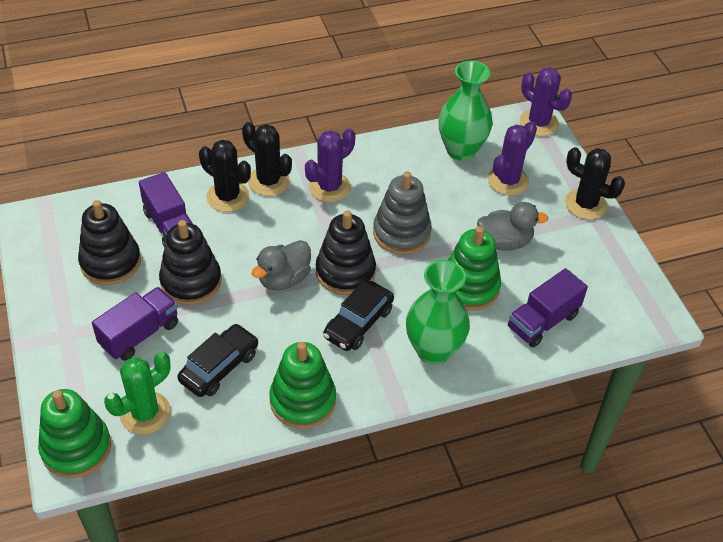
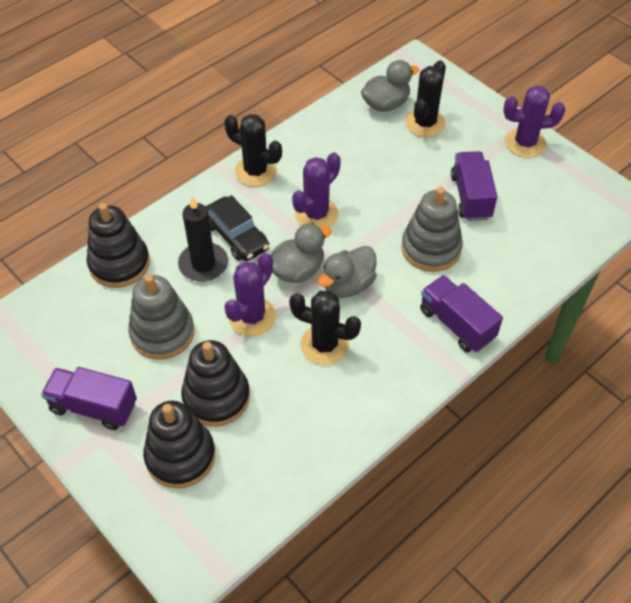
black candle: 0 -> 1
black car: 2 -> 1
green cactus: 1 -> 0
green stacking toy: 3 -> 0
green vase: 2 -> 0
grey duck: 2 -> 3
grey stacking toy: 1 -> 2

